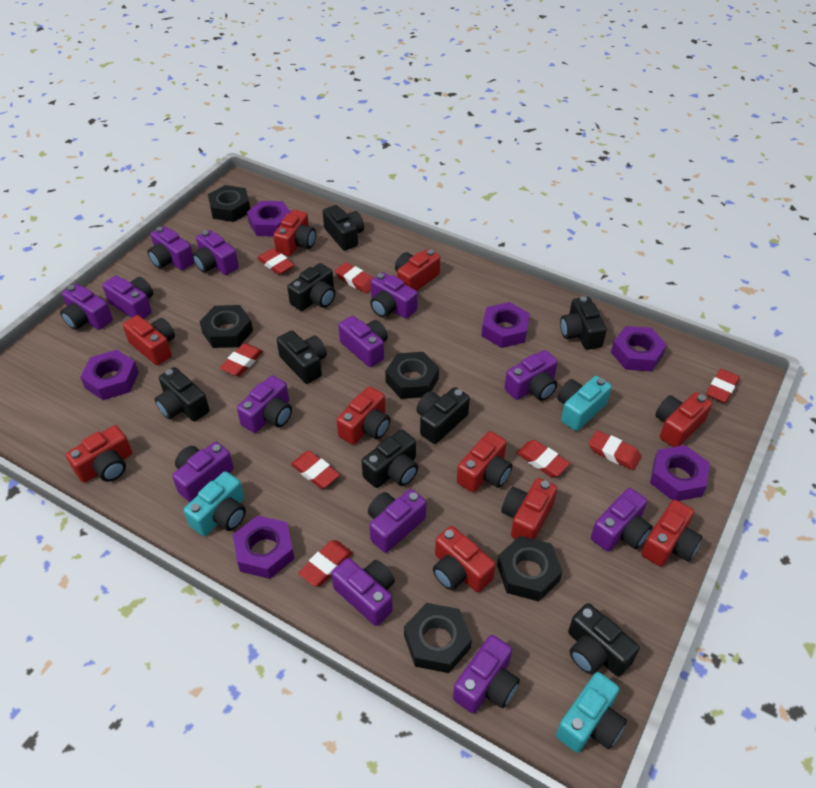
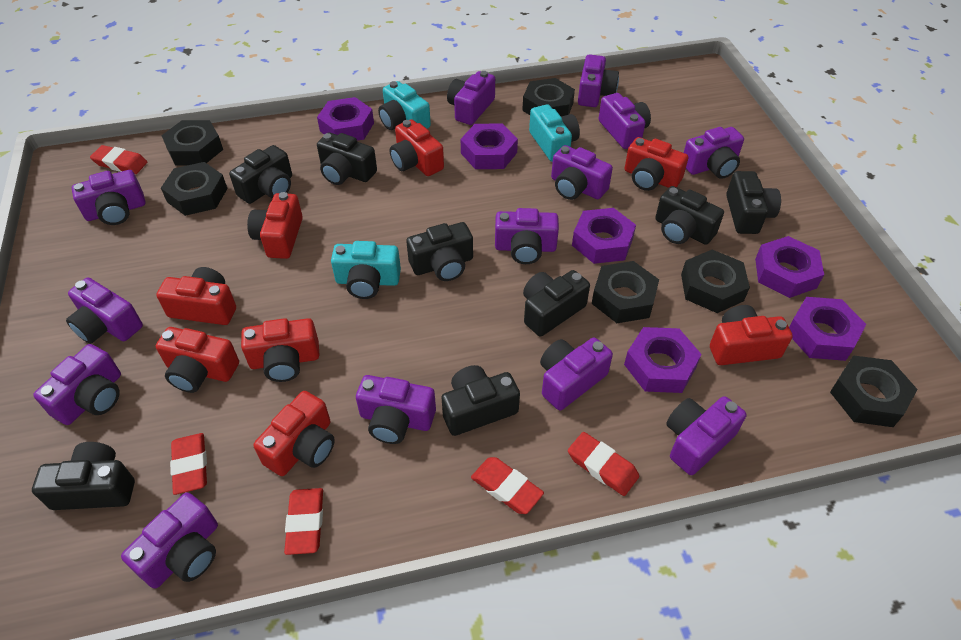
black nut: 5 -> 6
red camera: 10 -> 8
red eraser: 8 -> 5

